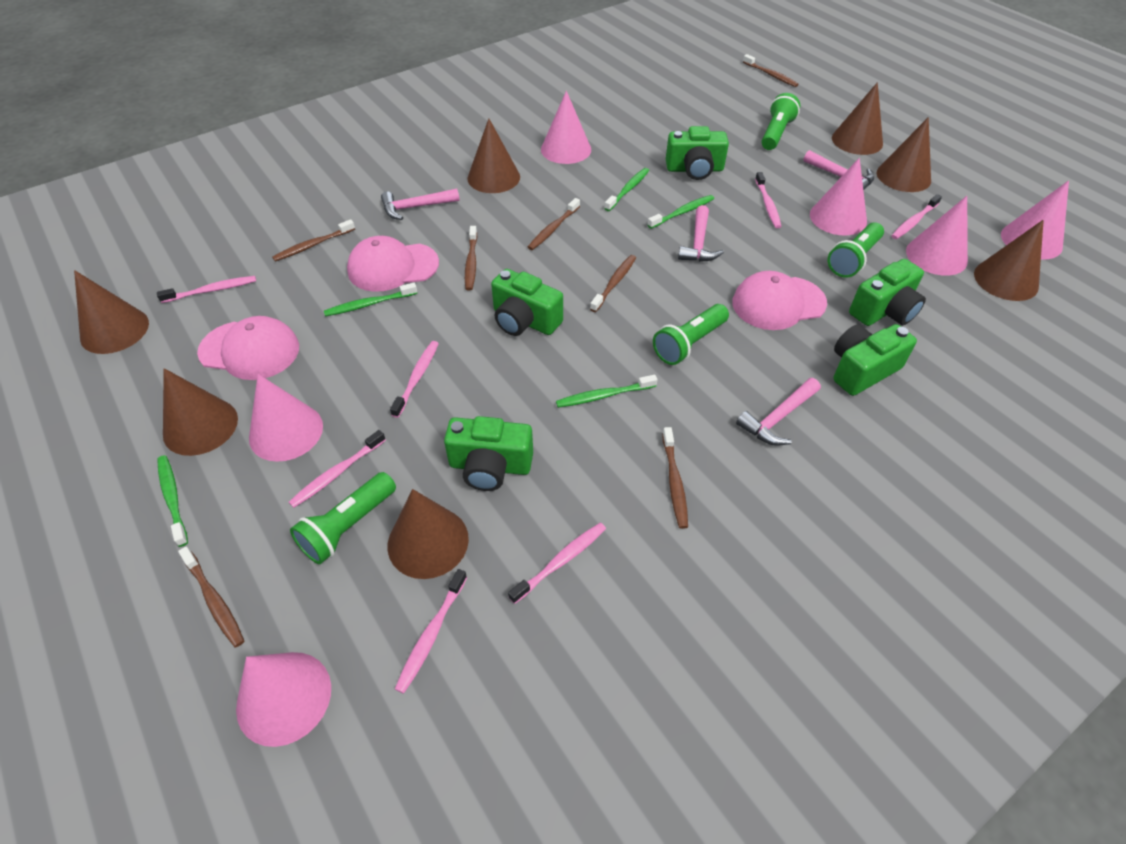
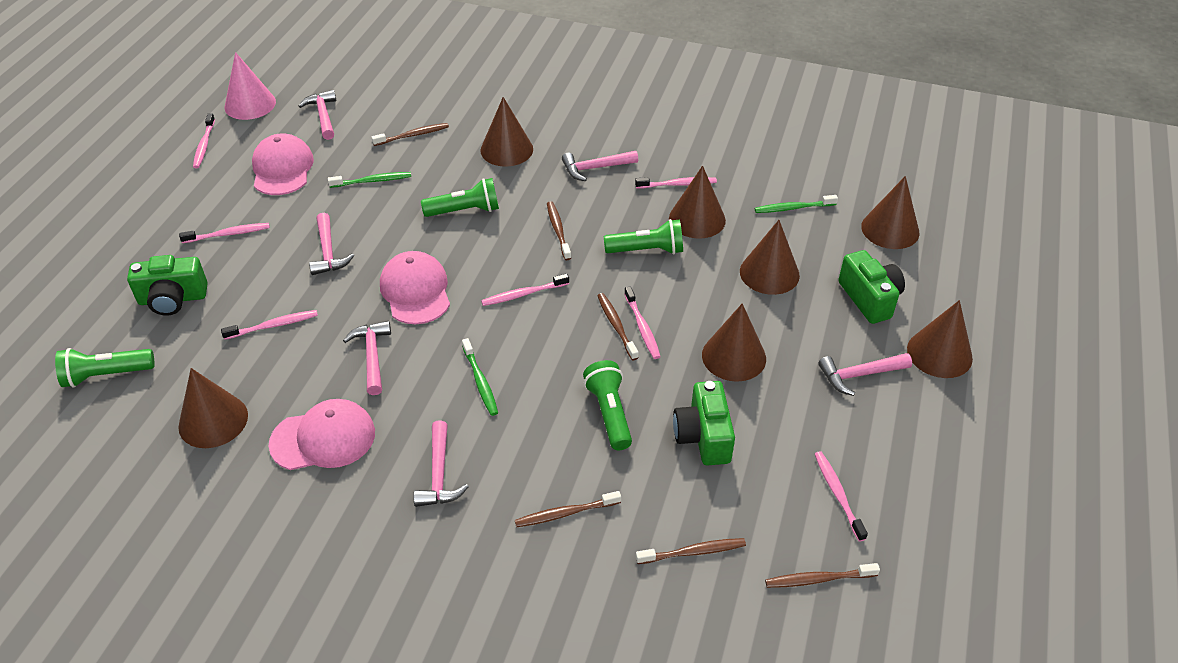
brown toothbrush: 7 -> 6
green camera: 5 -> 3
green toothbrush: 5 -> 3
pink cone: 6 -> 1
pink hammer: 4 -> 6

